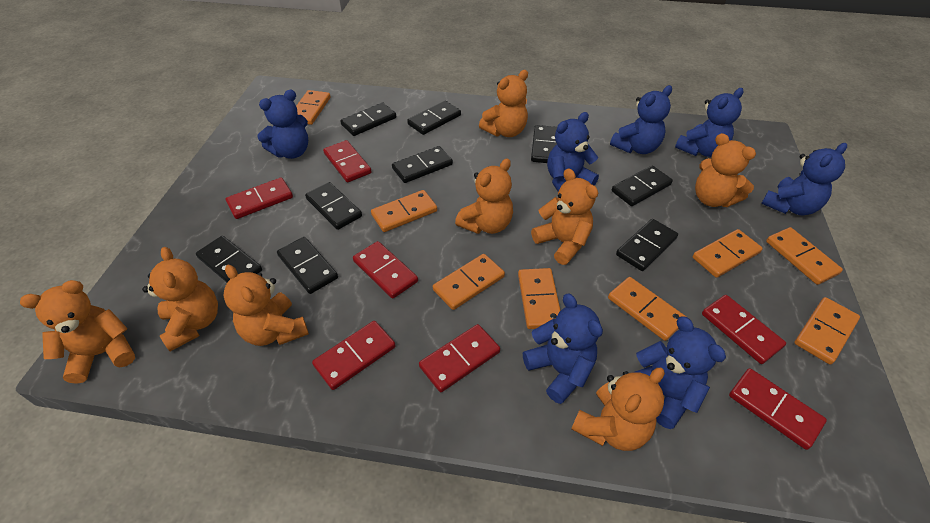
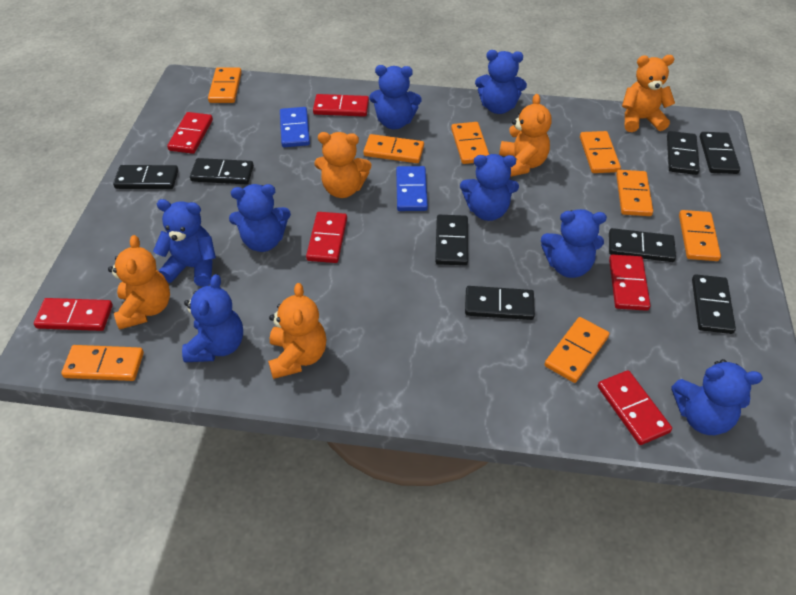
black domino: 9 -> 8
blue domino: 0 -> 2
blue teddy bear: 7 -> 8
orange teddy bear: 8 -> 5
red domino: 7 -> 6

